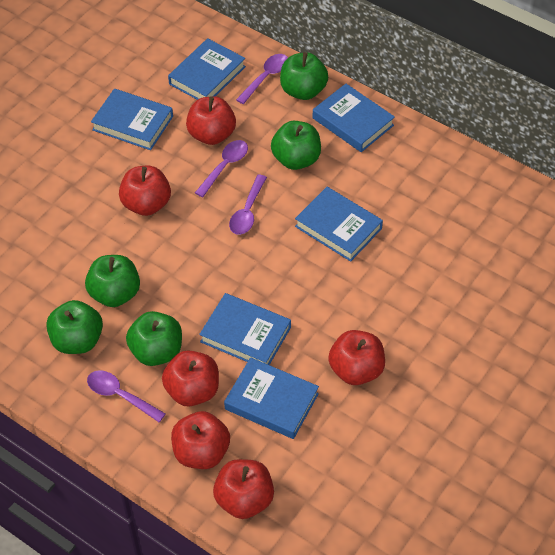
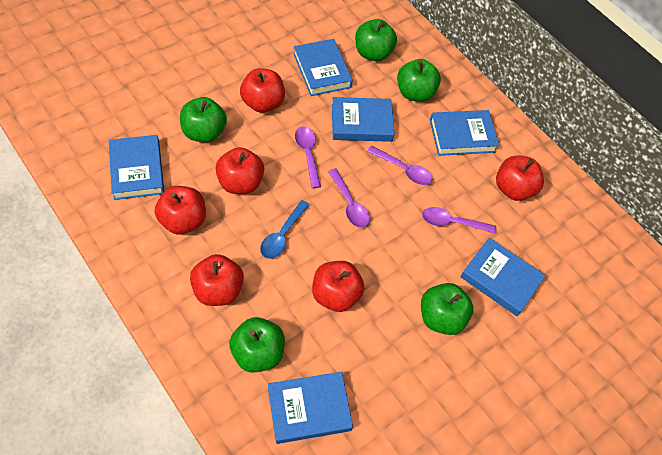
blue spoon: 0 -> 1

